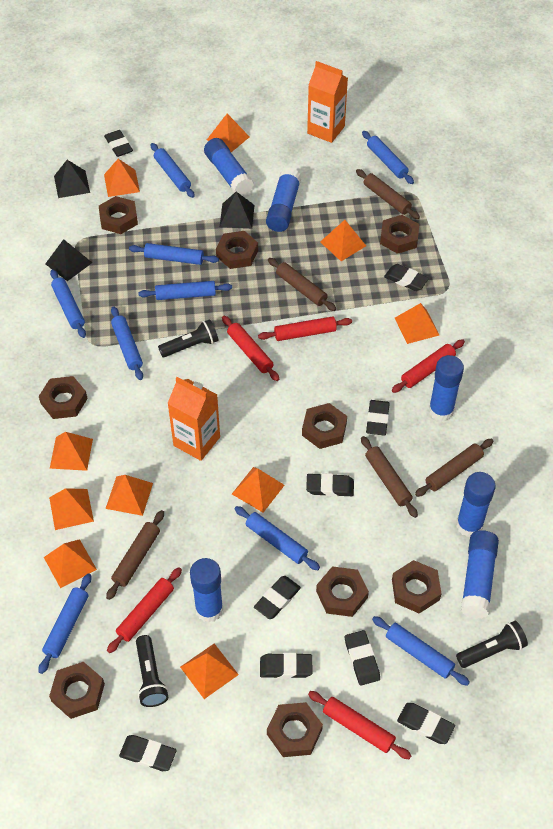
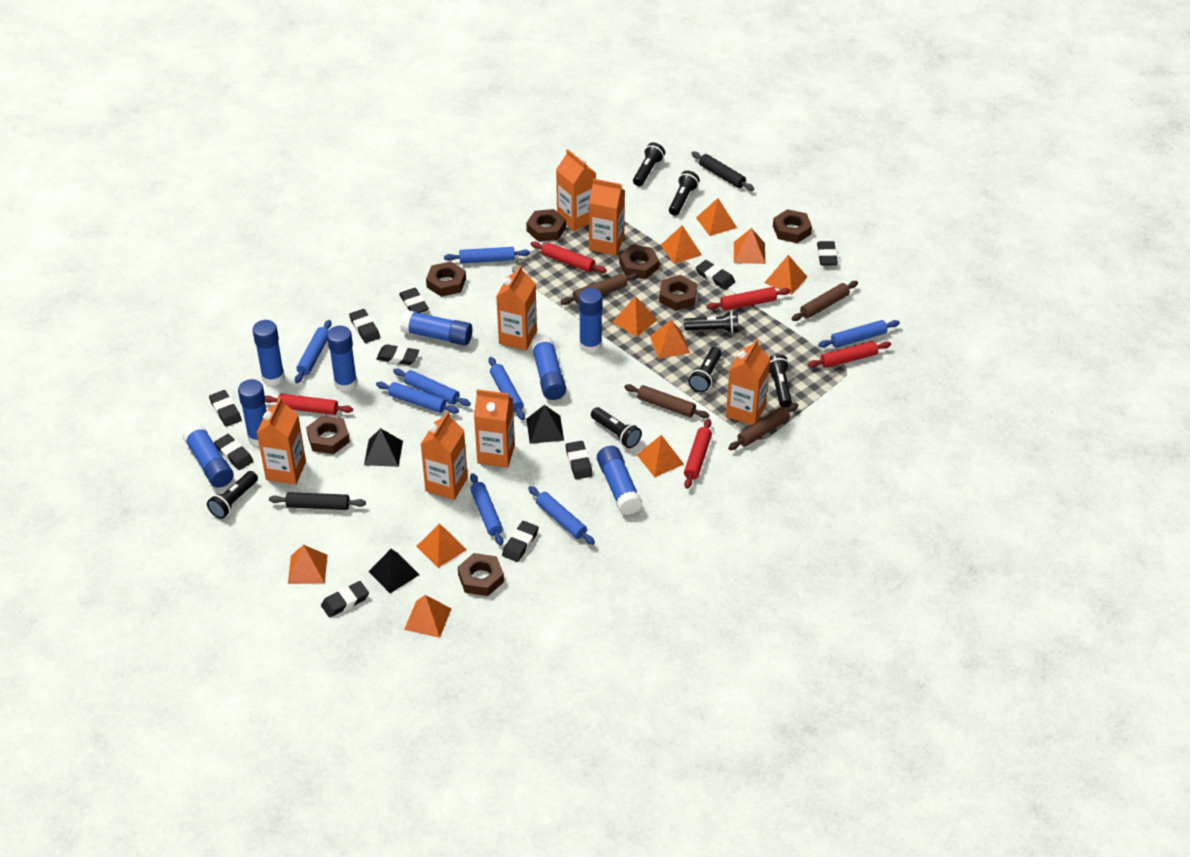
black eraser: 9 -> 10
black flashlight: 3 -> 7
black rolling pin: 0 -> 2
blue glue stick: 6 -> 8
blue rolling pin: 9 -> 8
brown nut: 9 -> 7
brown rolling pin: 5 -> 4
orange carton: 2 -> 7

